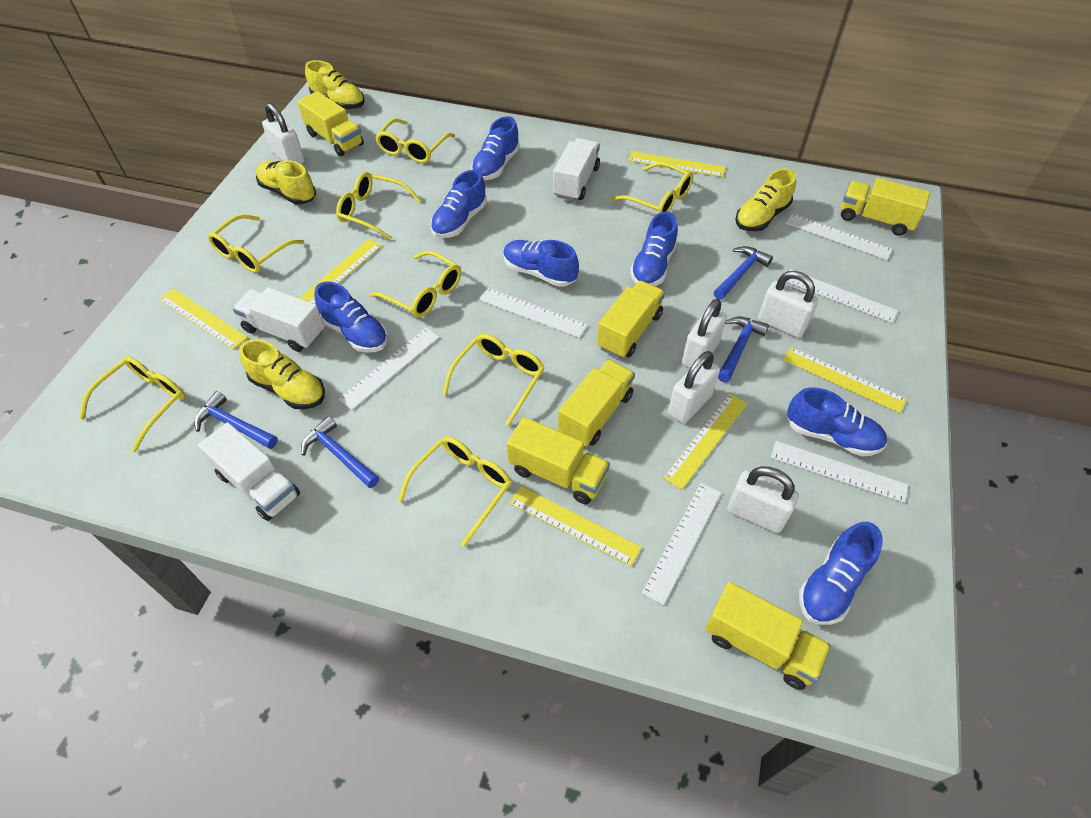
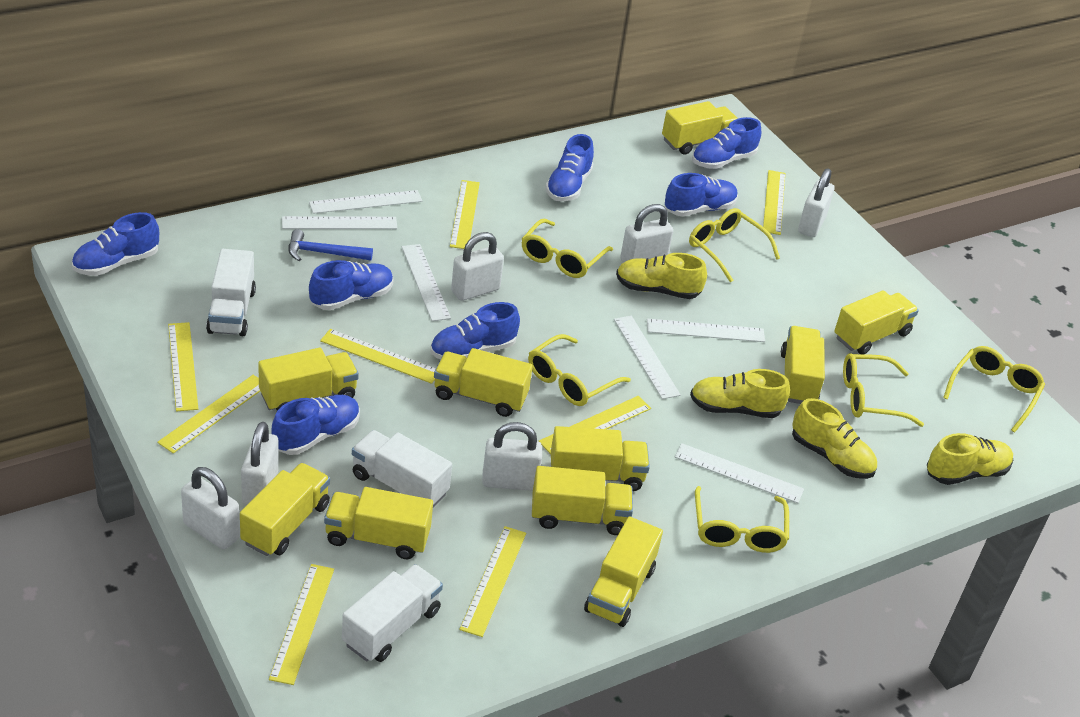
blue hammer: 4 -> 1
white padlock: 5 -> 6
yellow glasses: 8 -> 6
yellow ruler: 6 -> 8
yellow truck: 6 -> 10

